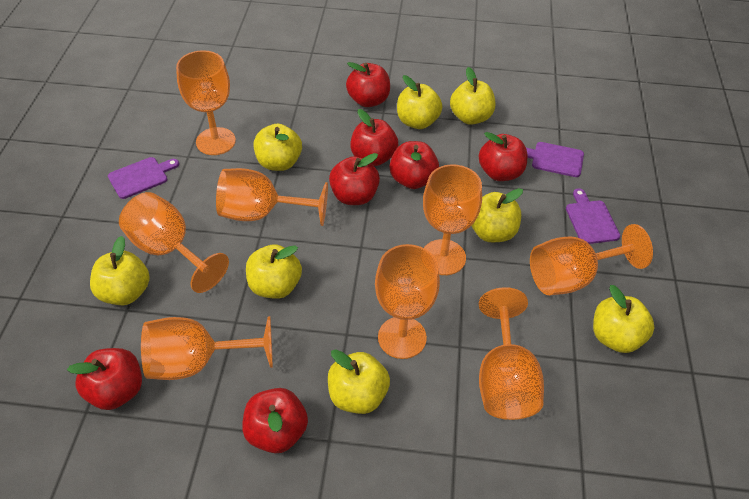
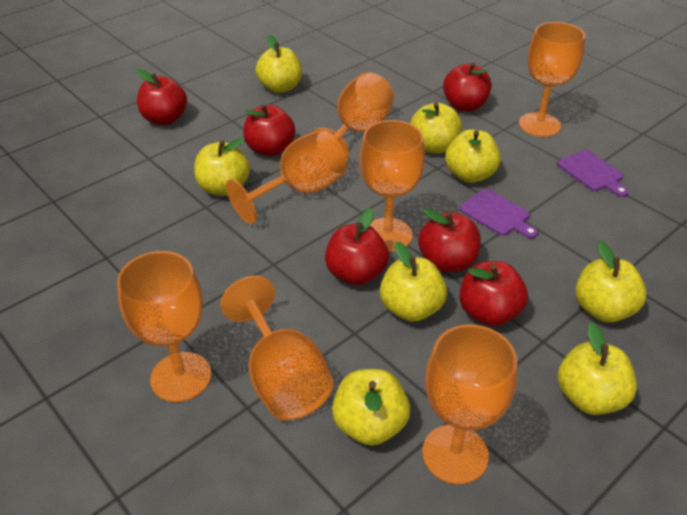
orange goblet: 8 -> 7
purple cutting board: 3 -> 2
red apple: 7 -> 6

